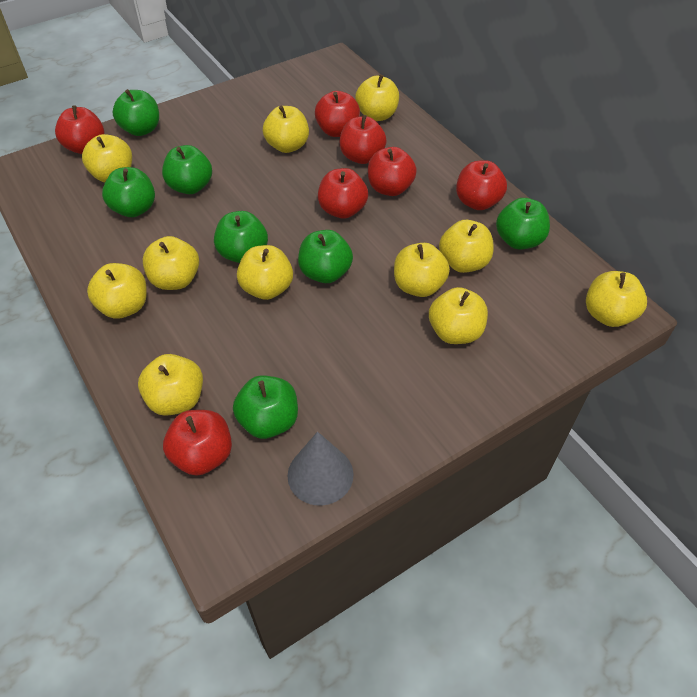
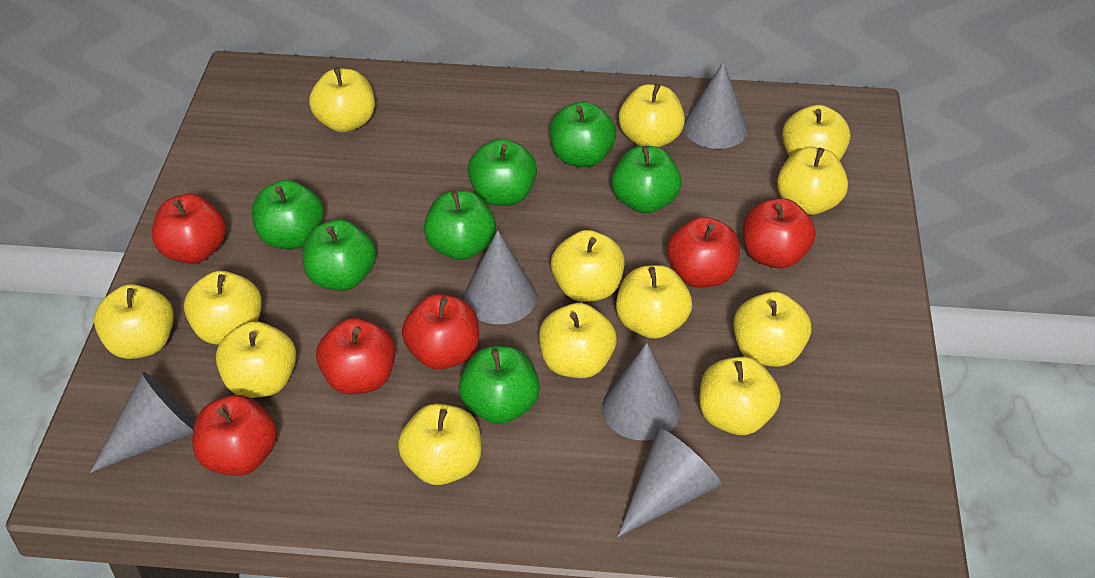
grey cone: 1 -> 5
red apple: 7 -> 6
yellow apple: 11 -> 13

